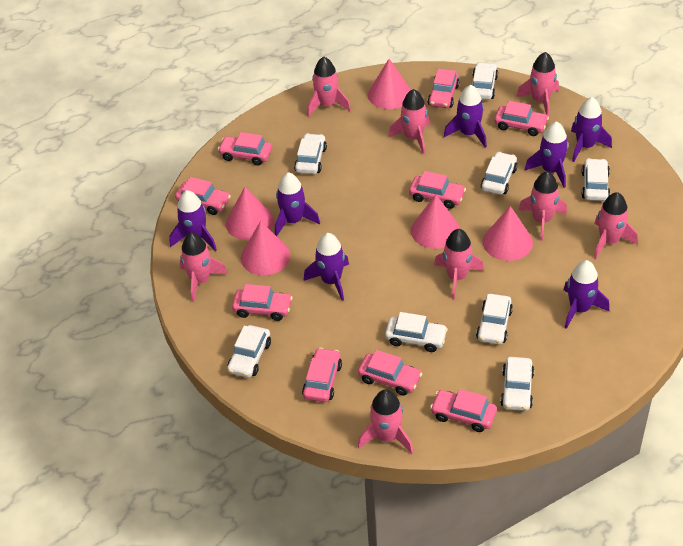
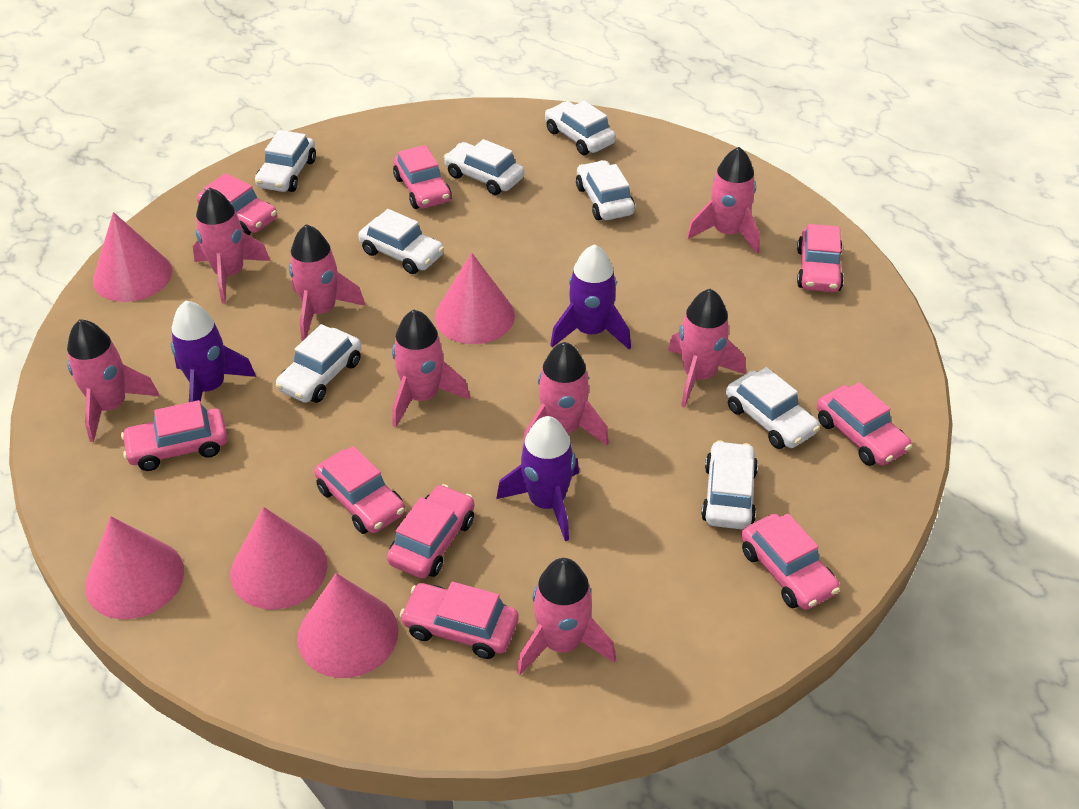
purple rocket: 7 -> 3

